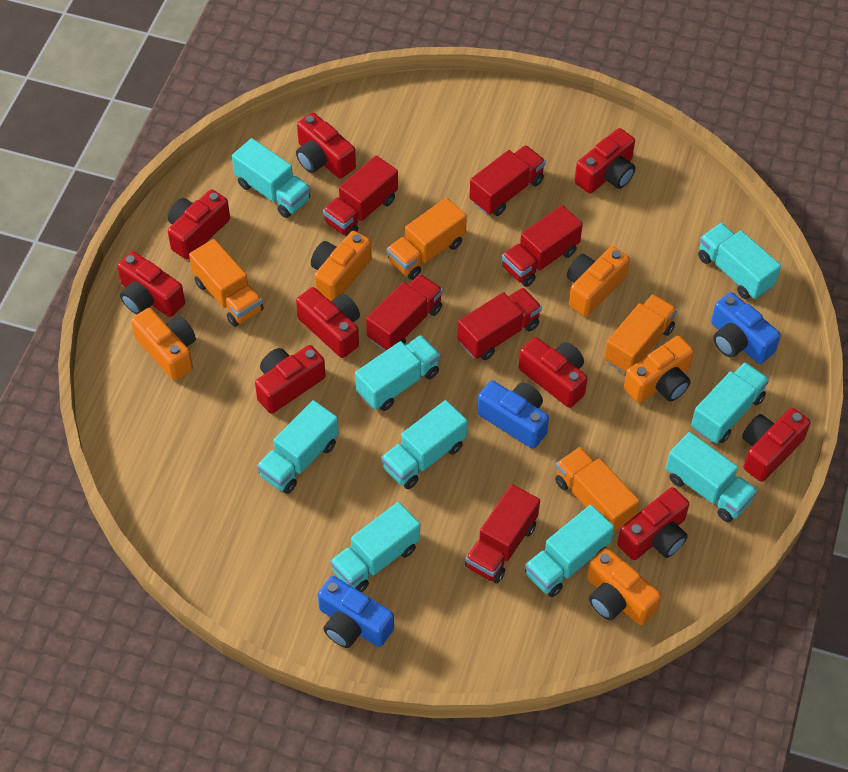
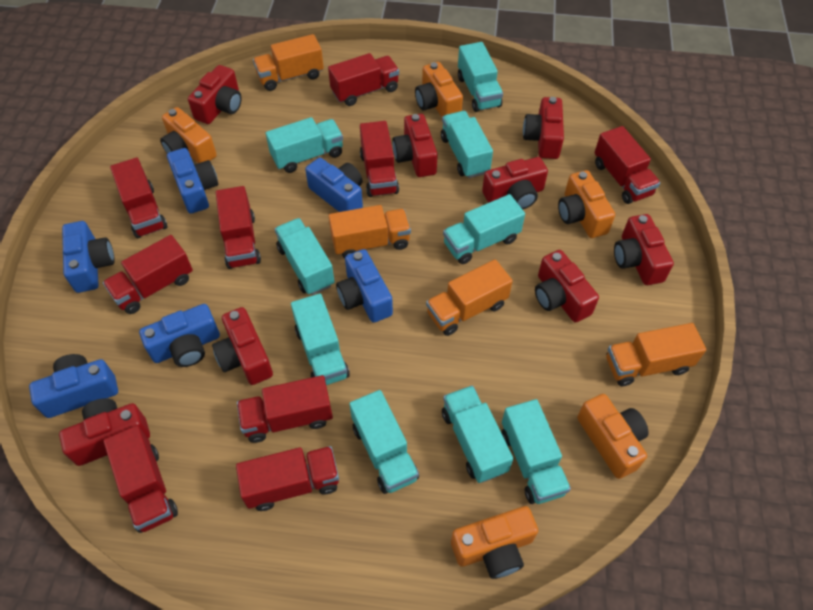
blue camera: 3 -> 6
red camera: 9 -> 8
red truck: 6 -> 9

